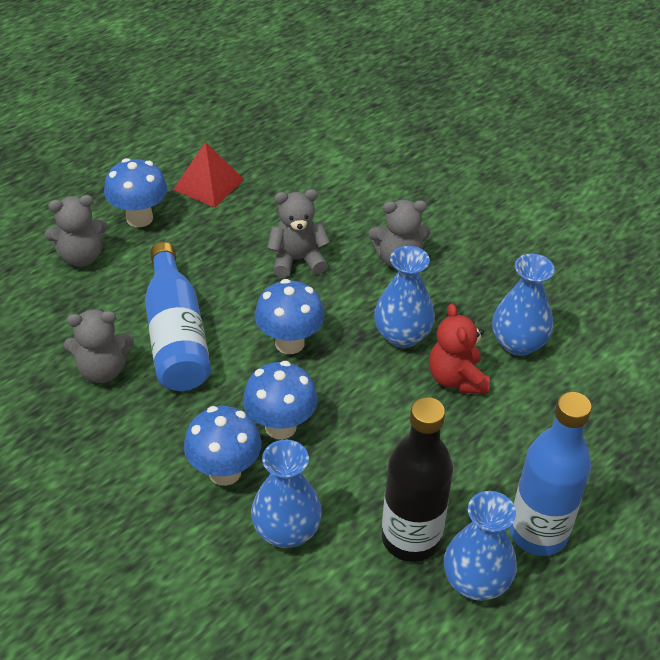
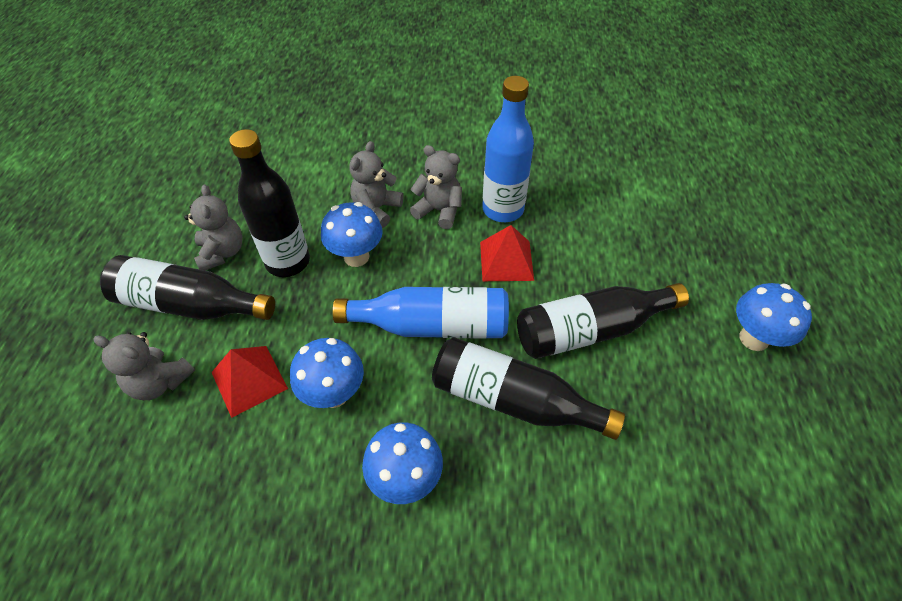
black bottle: 1 -> 4
blue vase: 4 -> 0
red pyramid: 1 -> 2
red teddy bear: 1 -> 0

